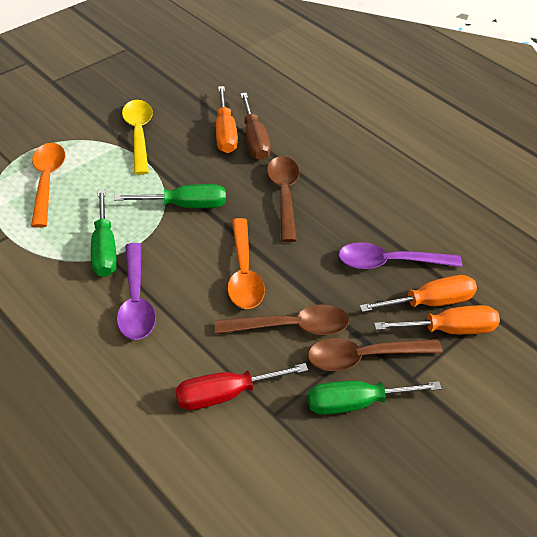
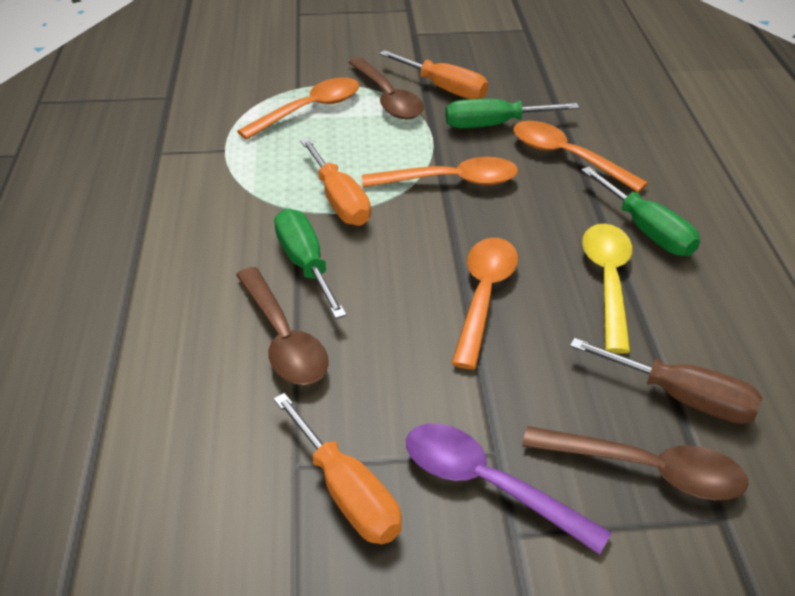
orange spoon: 2 -> 4
purple spoon: 2 -> 1
red screwdriver: 1 -> 0

